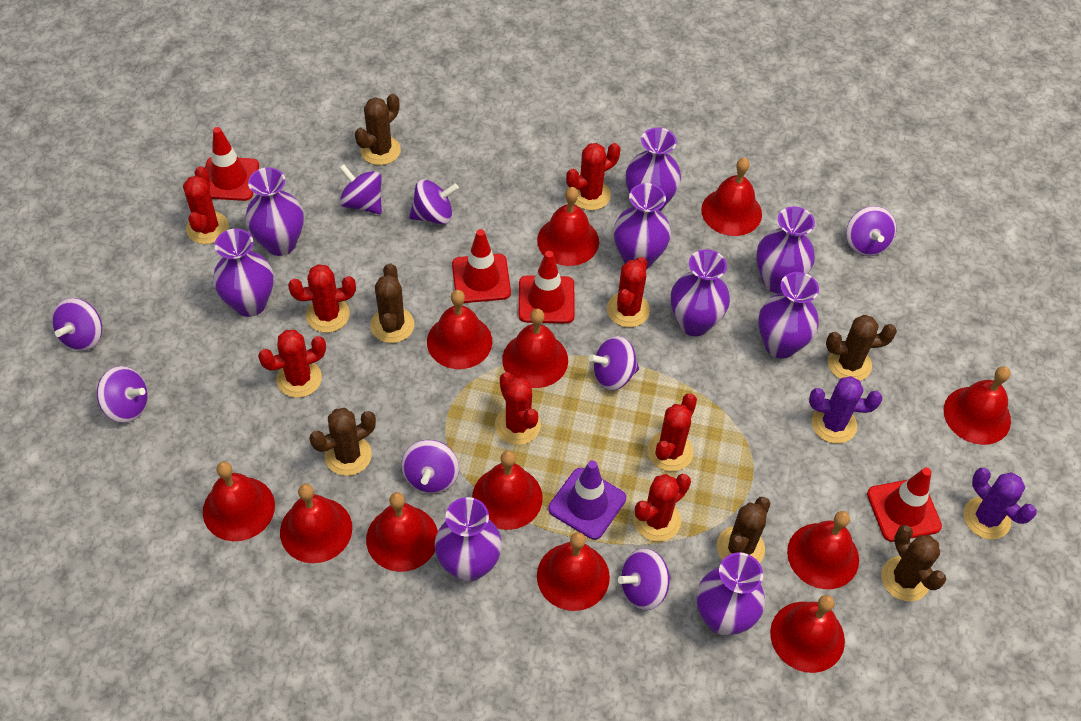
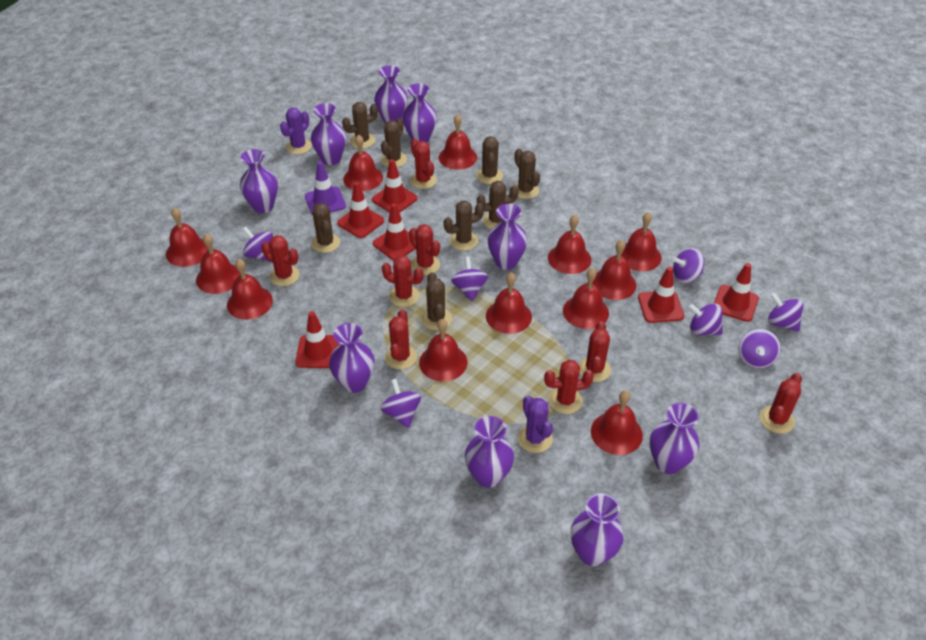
brown cactus: 6 -> 8
purple spinning top: 8 -> 7
red traffic cone: 4 -> 6

